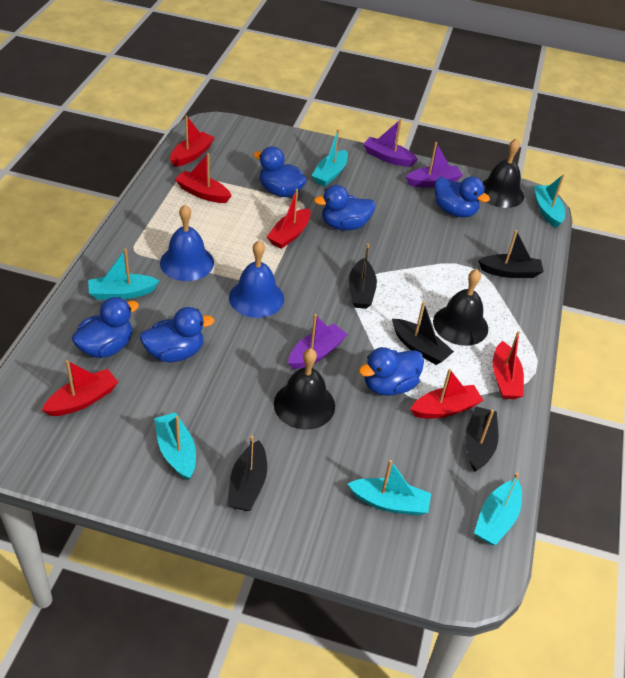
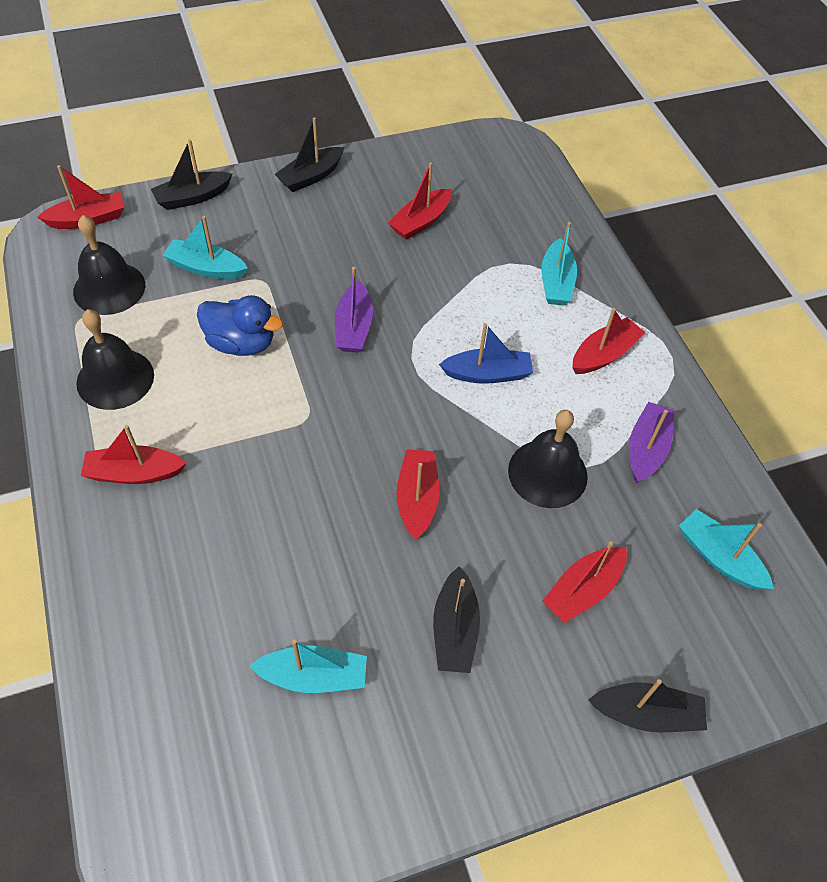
black boat: 5 -> 4
blue bell: 2 -> 0
blue boat: 0 -> 1
blue duck: 6 -> 1
purple boat: 3 -> 2
turquoise boat: 6 -> 4

